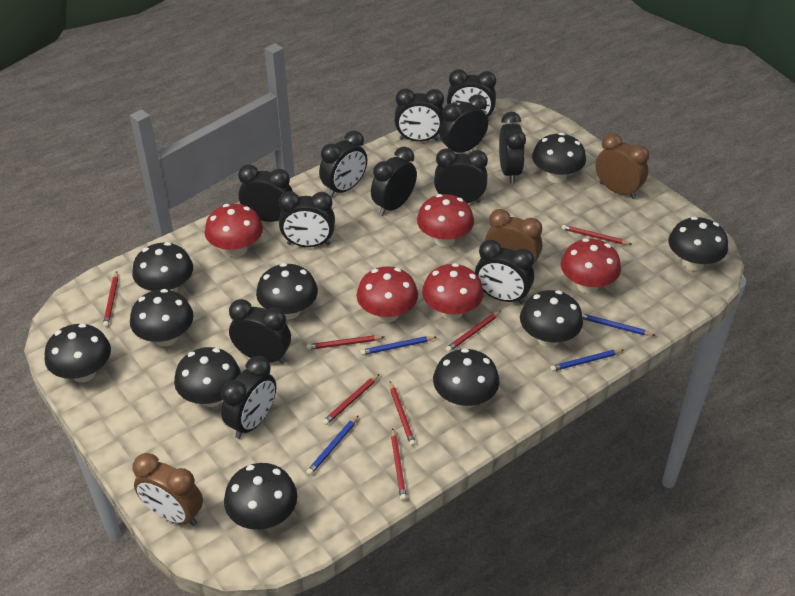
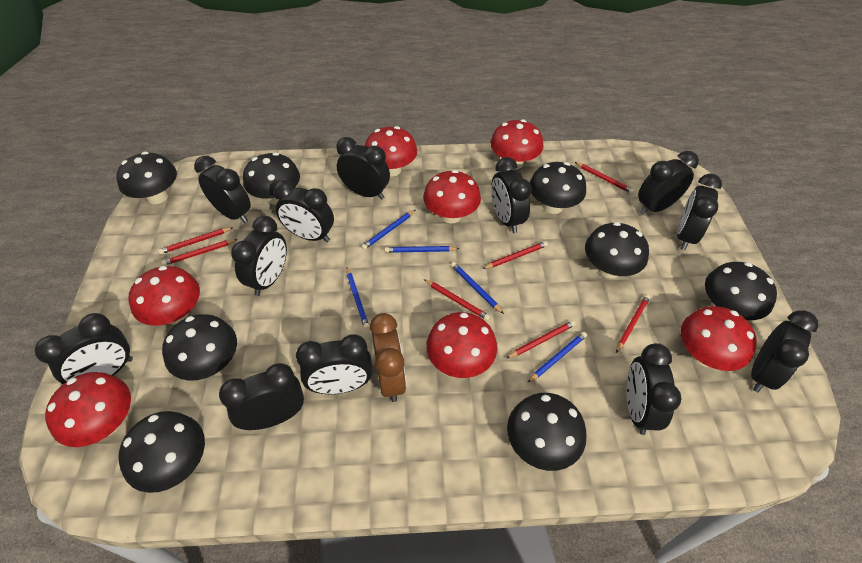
black mushroom: 10 -> 8
blue pencil: 4 -> 5
brown clock: 3 -> 1
red mushroom: 5 -> 7

